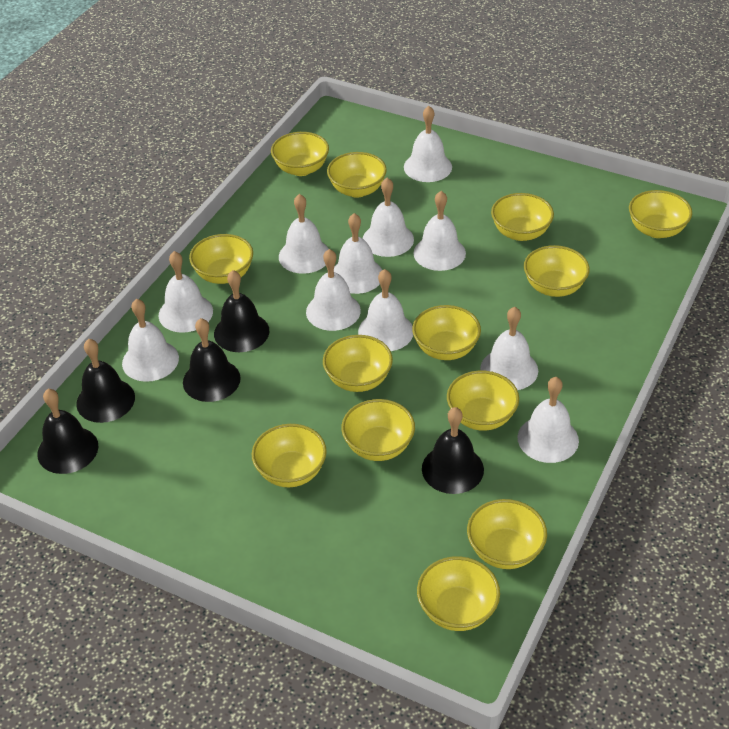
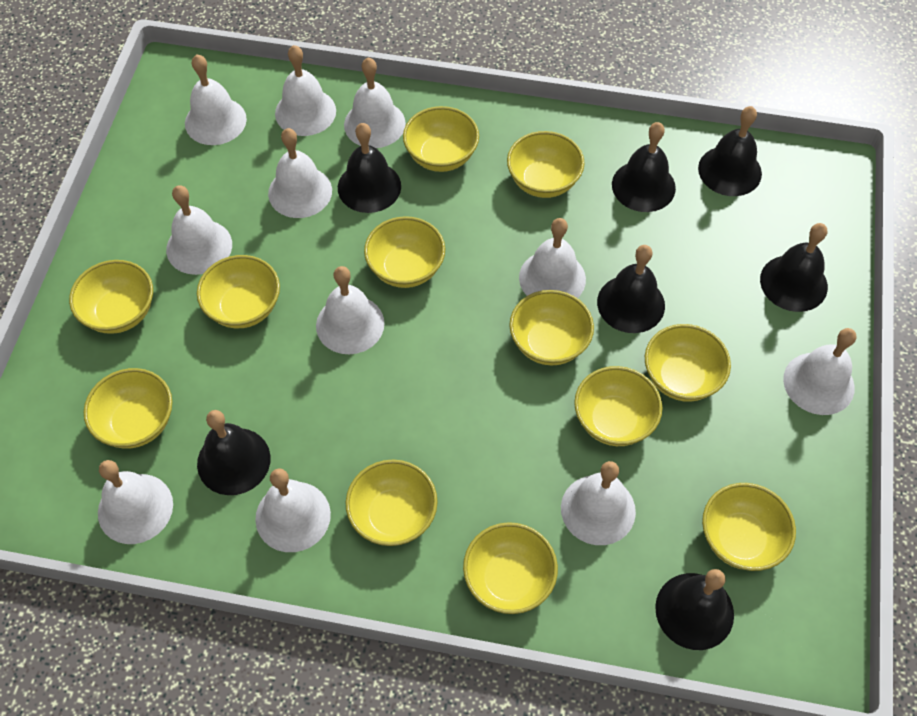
black bell: 5 -> 7
yellow bowl: 13 -> 12

